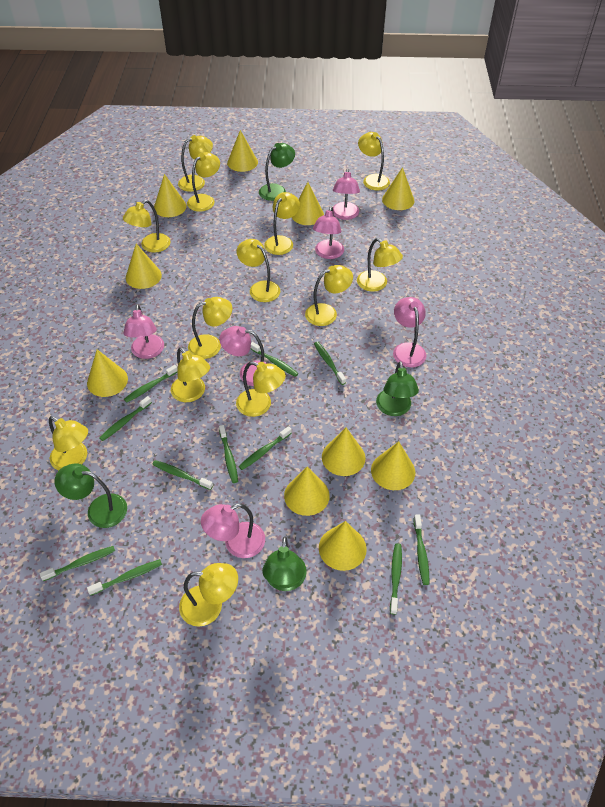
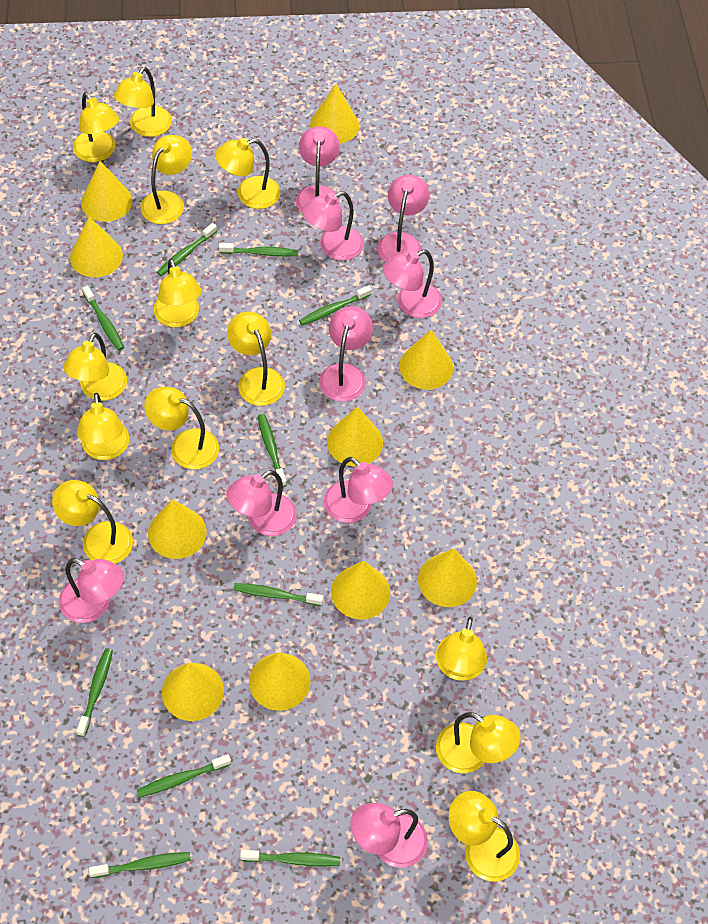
green lamp: 4 -> 0
green toothbrush: 11 -> 10
pink lamp: 6 -> 9

